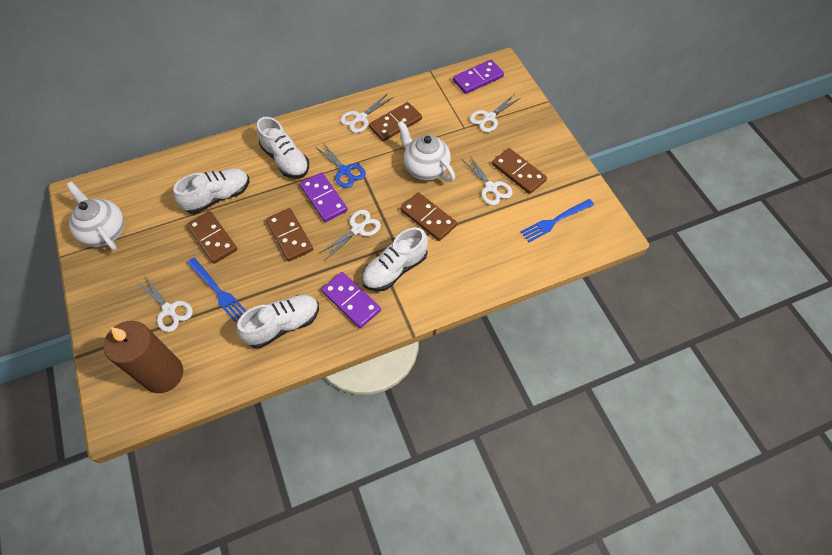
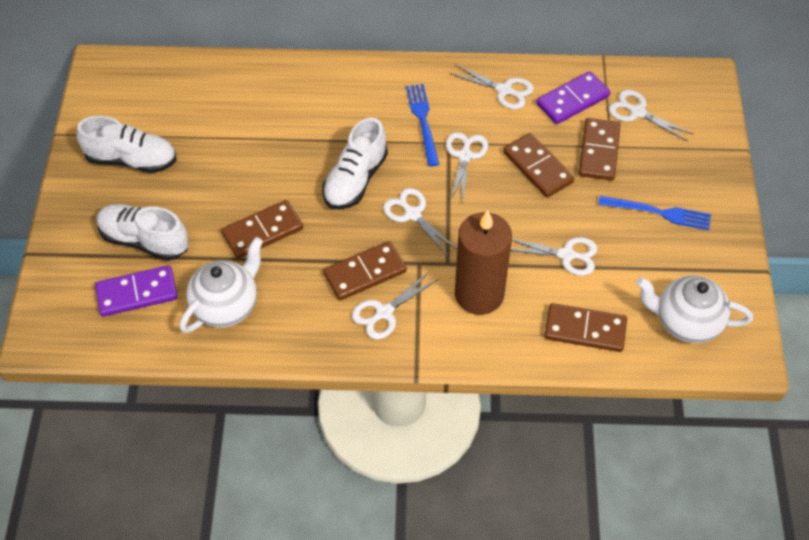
blue scissors: 1 -> 0
purple domino: 3 -> 2
white scissors: 5 -> 6
white shoe: 4 -> 3

